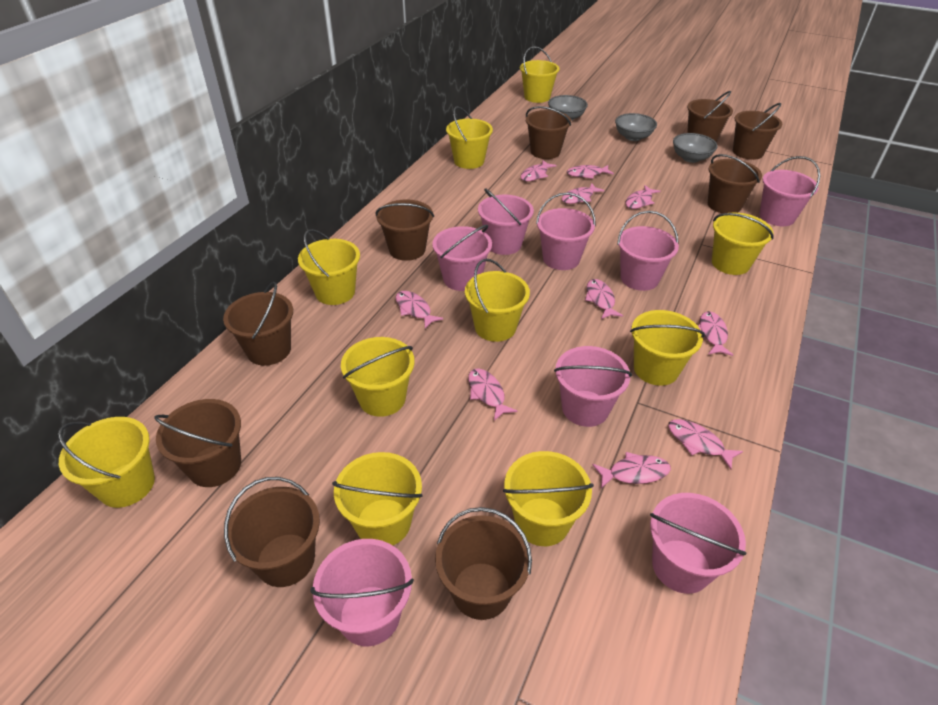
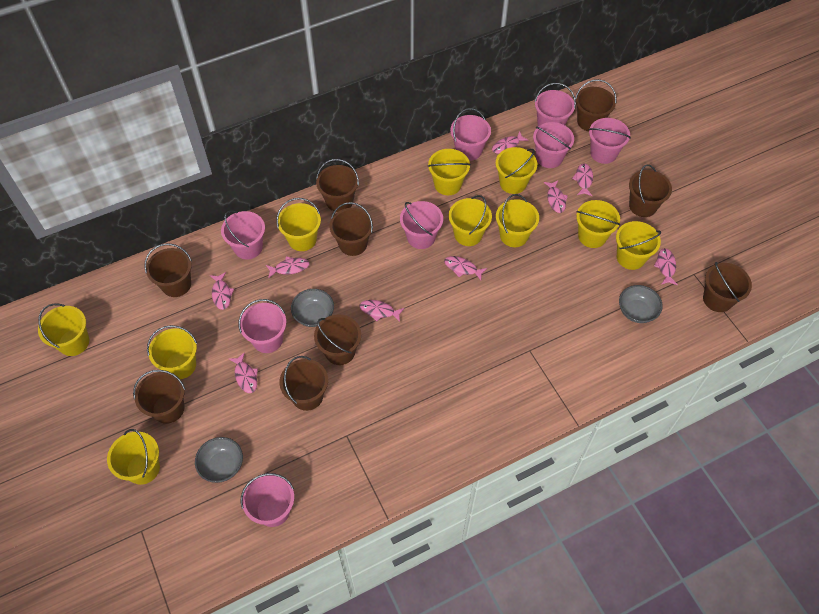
pink fish: 10 -> 9

